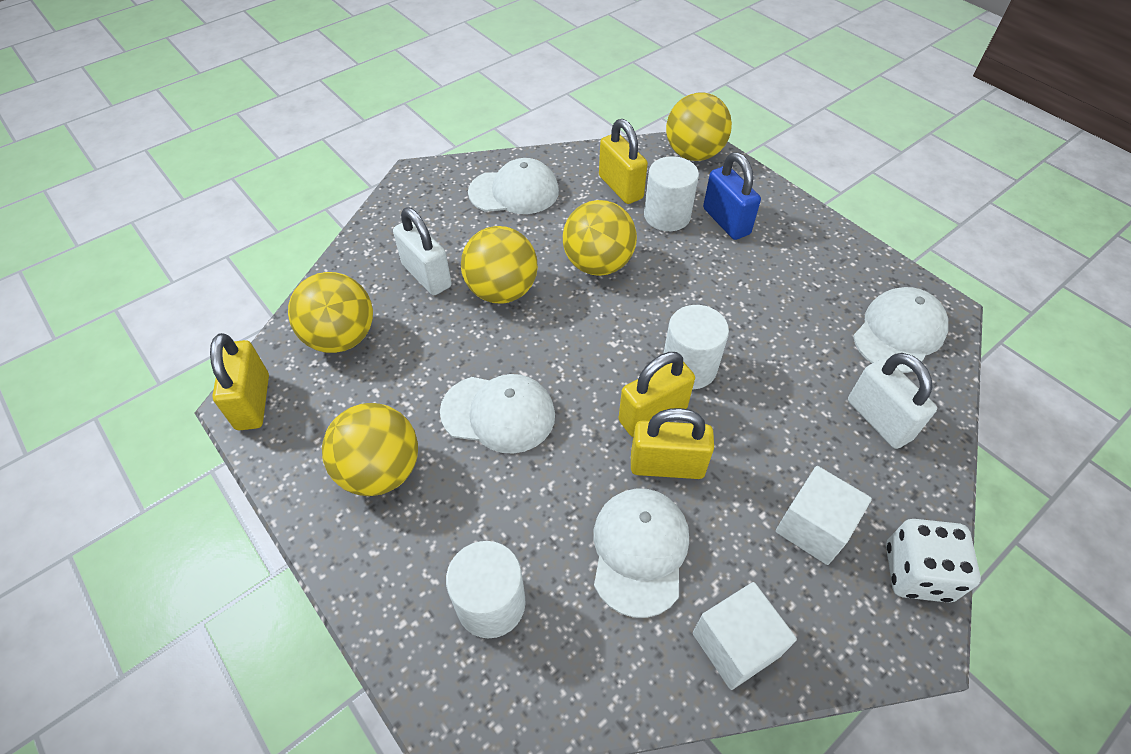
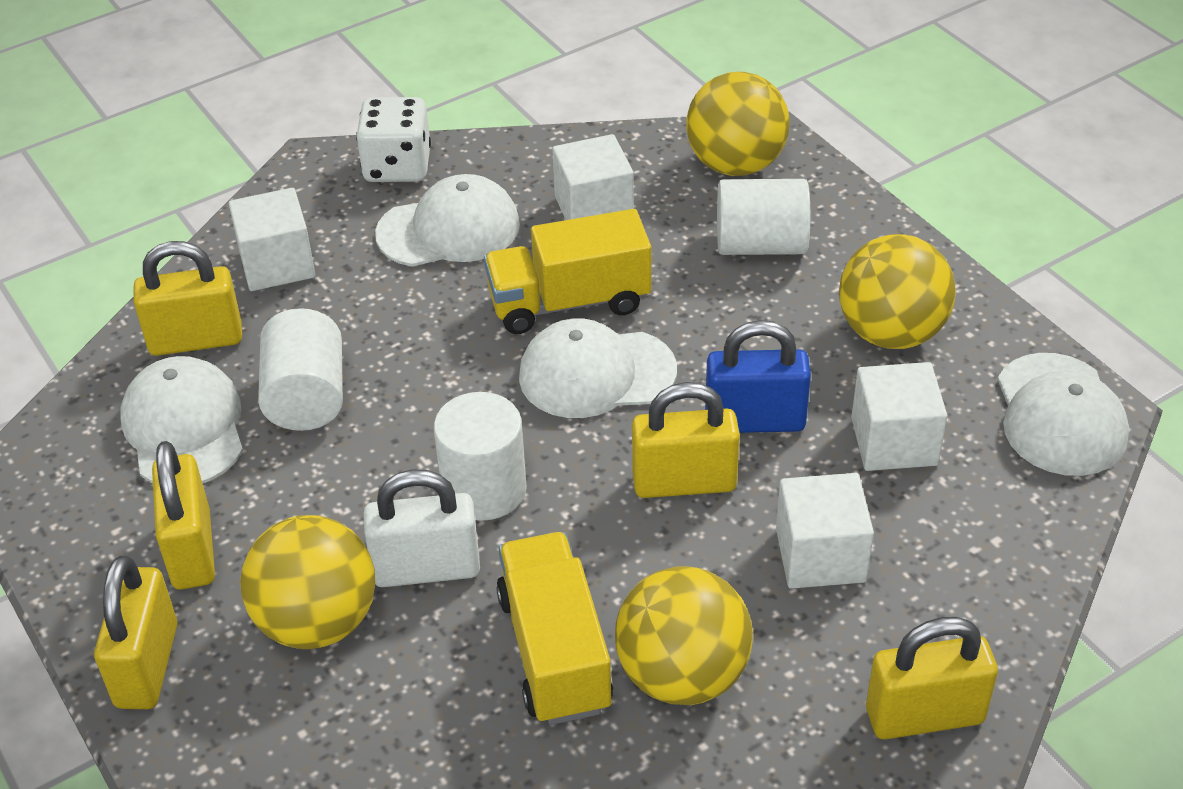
white cube: 2 -> 4
white padlock: 2 -> 1
yellow ball: 5 -> 4
yellow padlock: 4 -> 5
yellow truck: 0 -> 2

